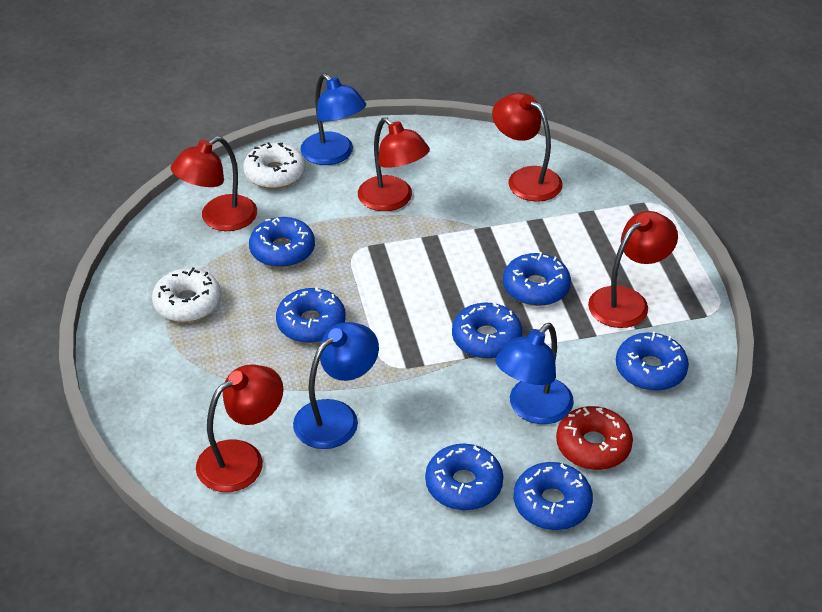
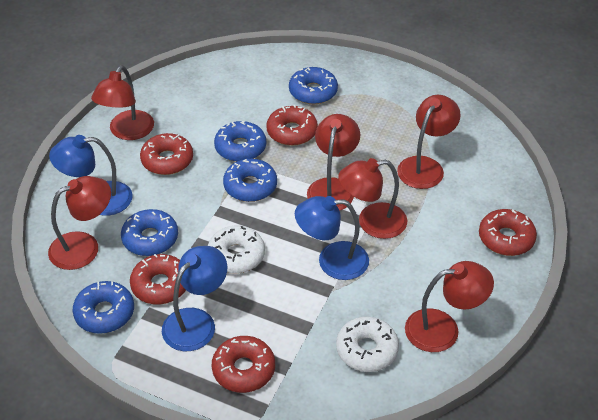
blue donut: 7 -> 5
red donut: 1 -> 5
red lamp: 5 -> 6

